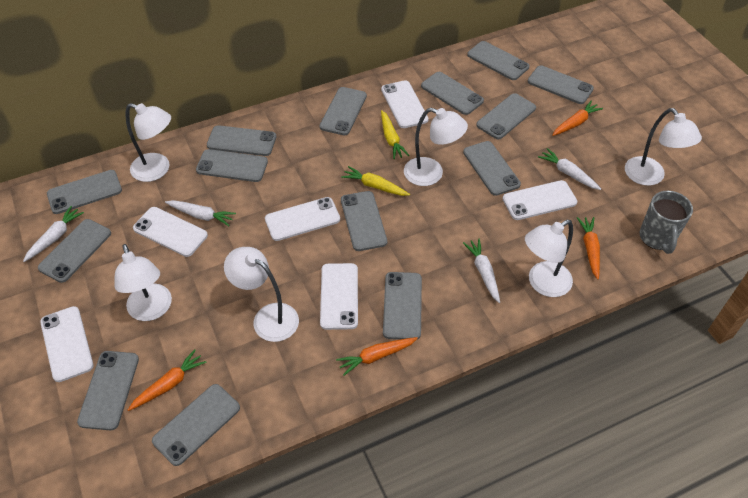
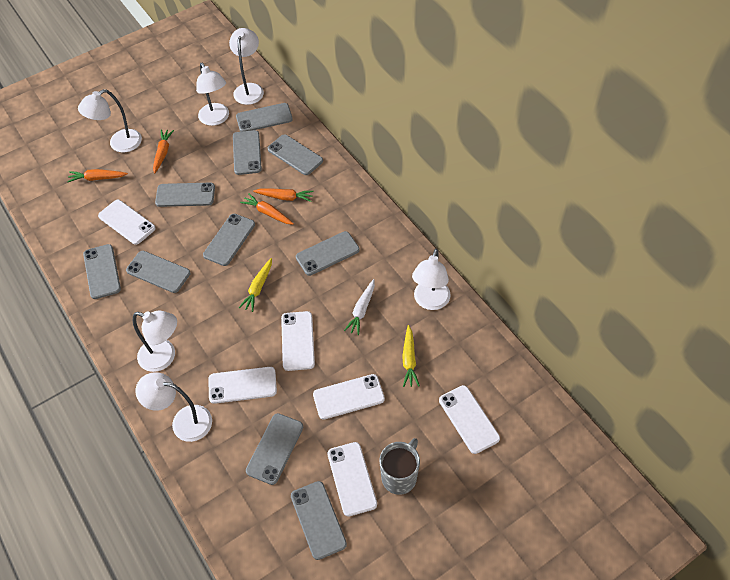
grey phone: 14 -> 10
white carrot: 4 -> 1

